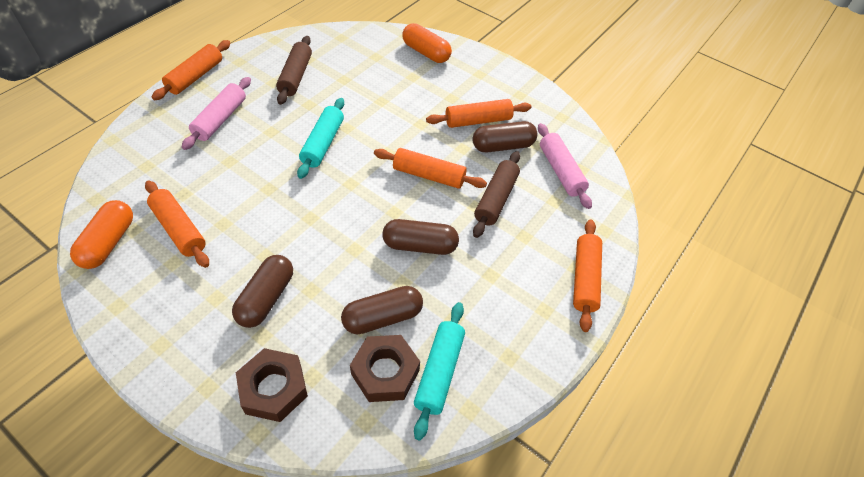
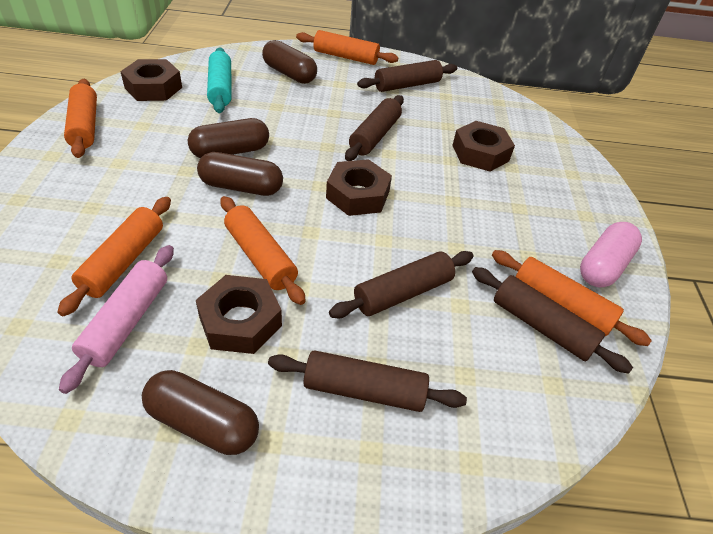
brown nut: 2 -> 4
brown rolling pin: 2 -> 5
orange capsule: 2 -> 0
pink capsule: 0 -> 1
pink rolling pin: 2 -> 1
turquoise rolling pin: 2 -> 1

